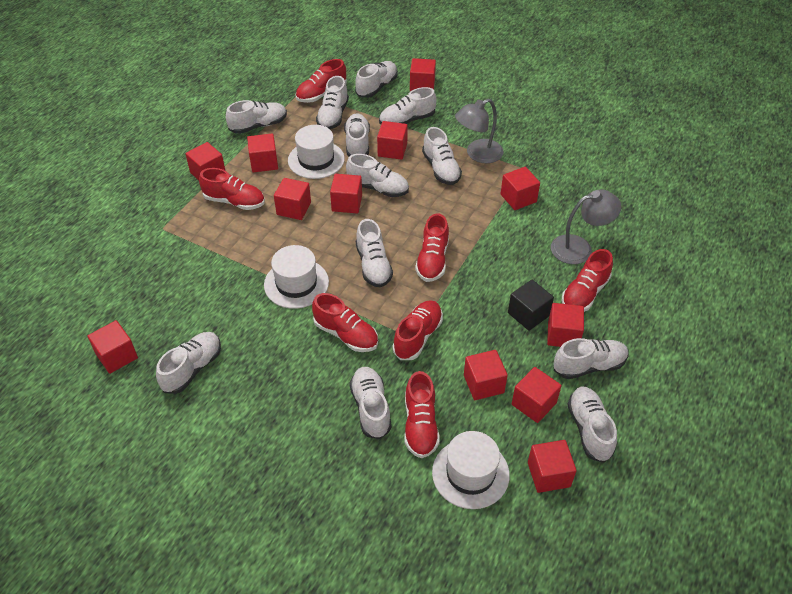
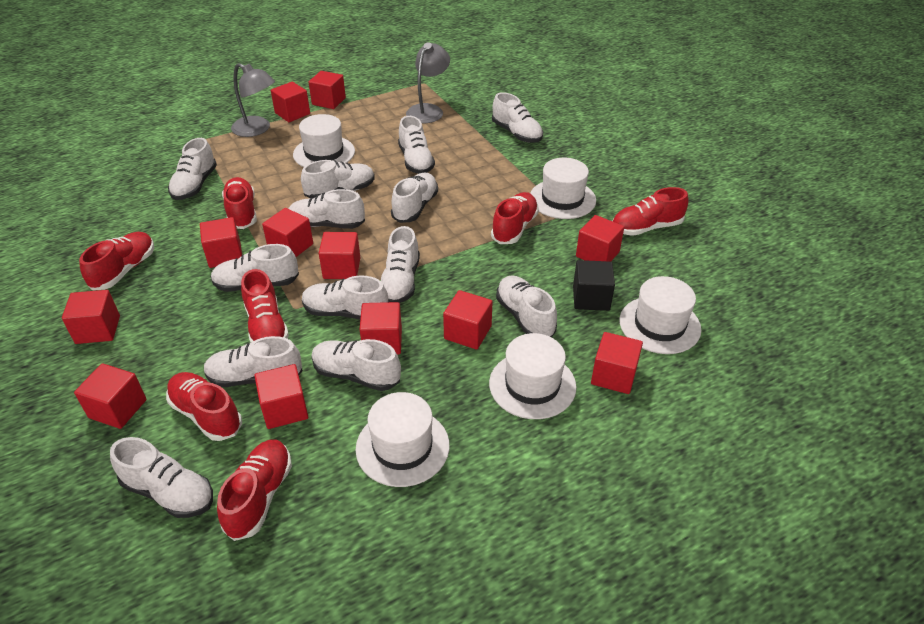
white hat: 3 -> 5
white shoe: 12 -> 13

